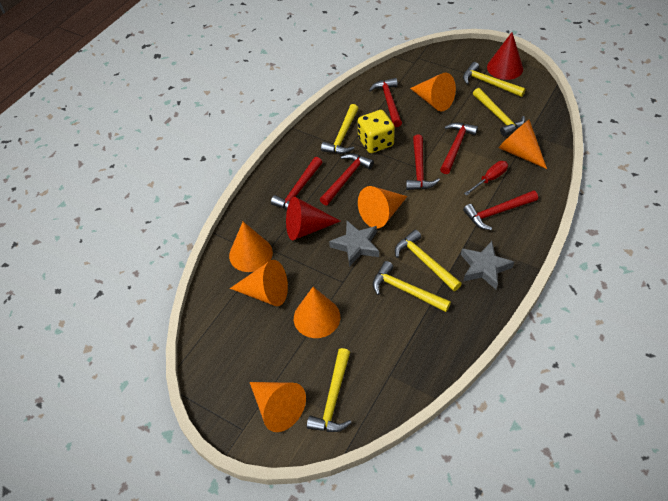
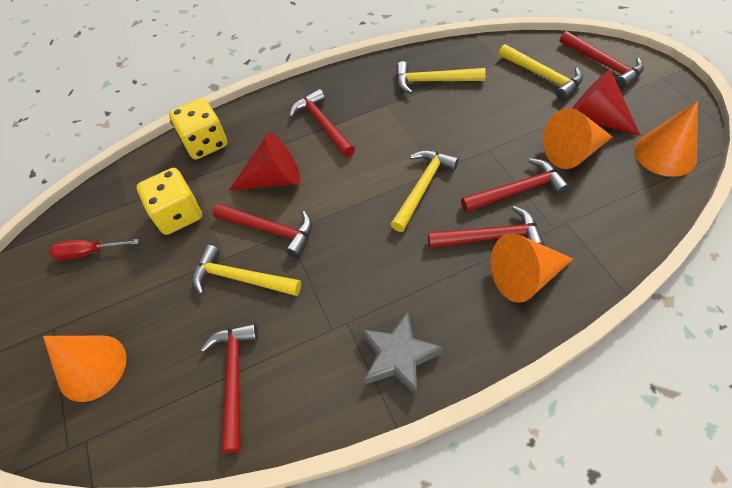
grey star: 2 -> 1
orange cone: 7 -> 4
yellow dice: 1 -> 2
yellow hammer: 6 -> 4

